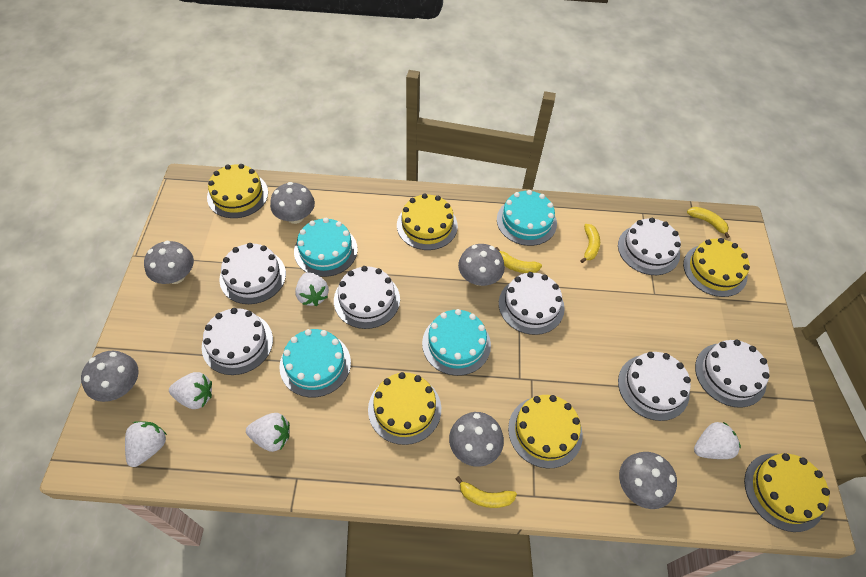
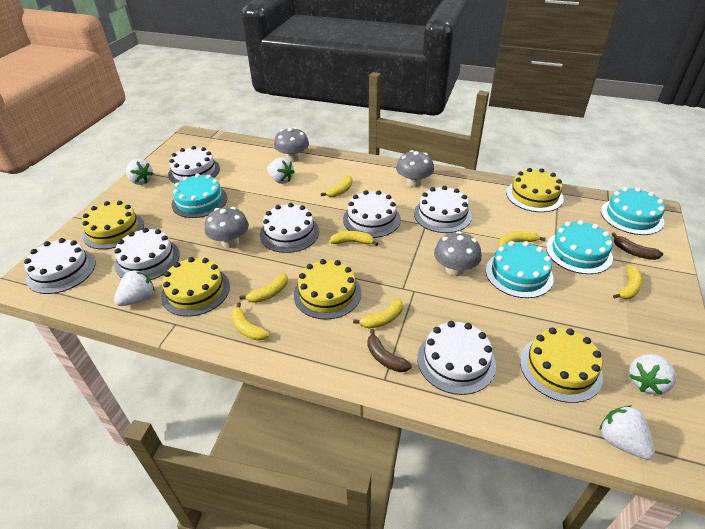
brown banana: 0 -> 2
grey mushroom: 6 -> 4
yellow banana: 4 -> 7
yellow cake: 6 -> 5

